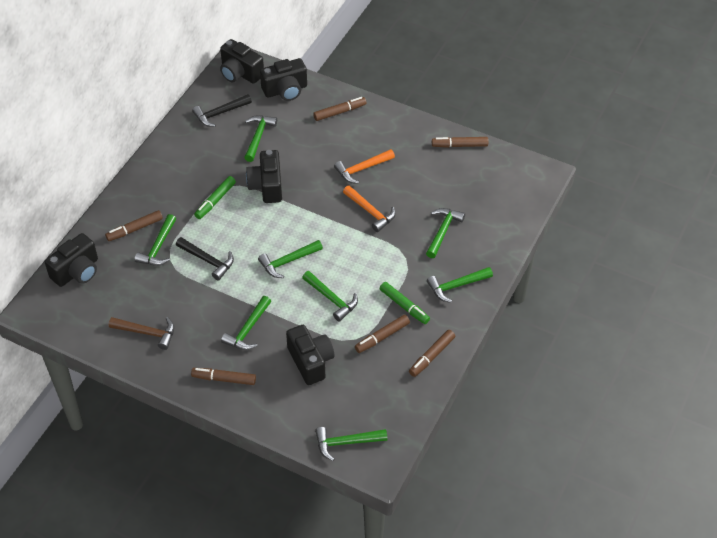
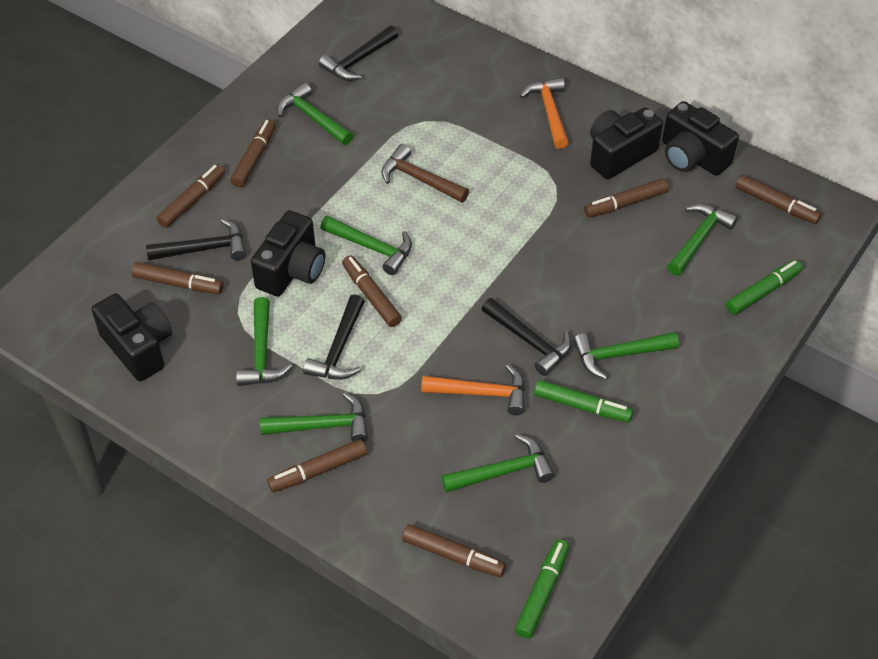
black camera: 5 -> 4
black hammer: 2 -> 4
brown marker: 6 -> 8
green hammer: 8 -> 7
green marker: 2 -> 3

